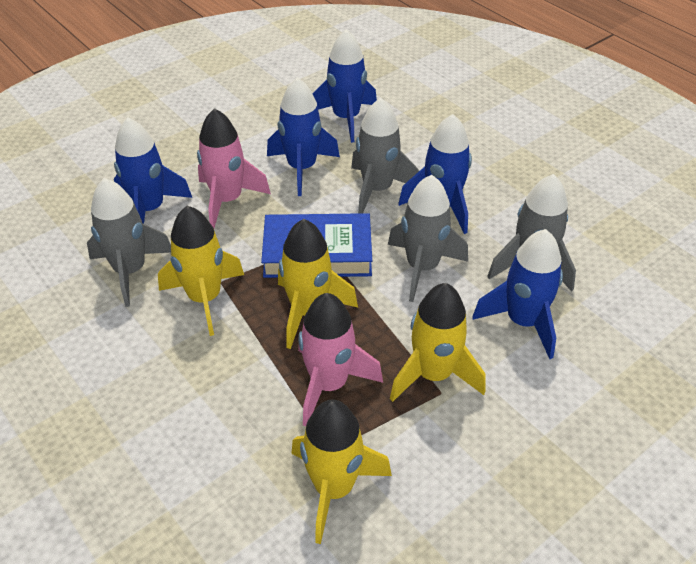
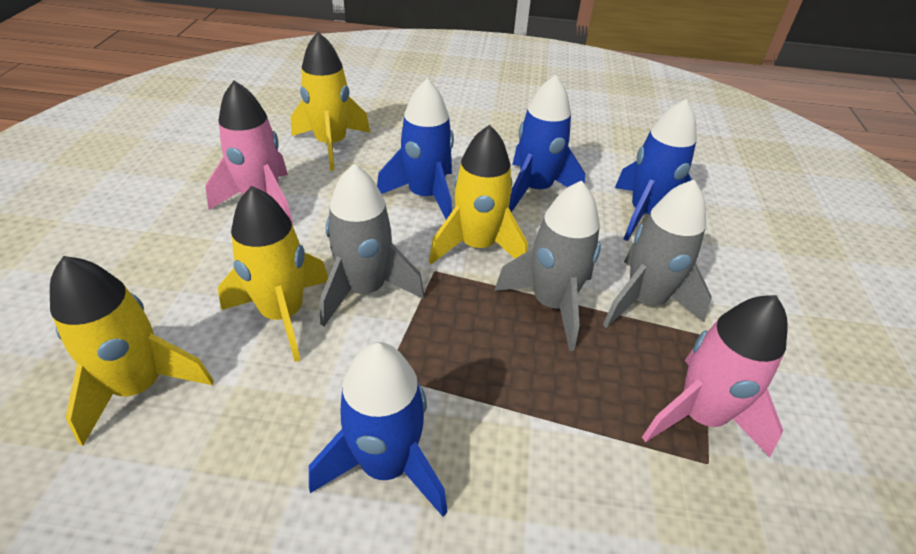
blue book: 1 -> 0
blue rocket: 5 -> 4
grey rocket: 4 -> 3

